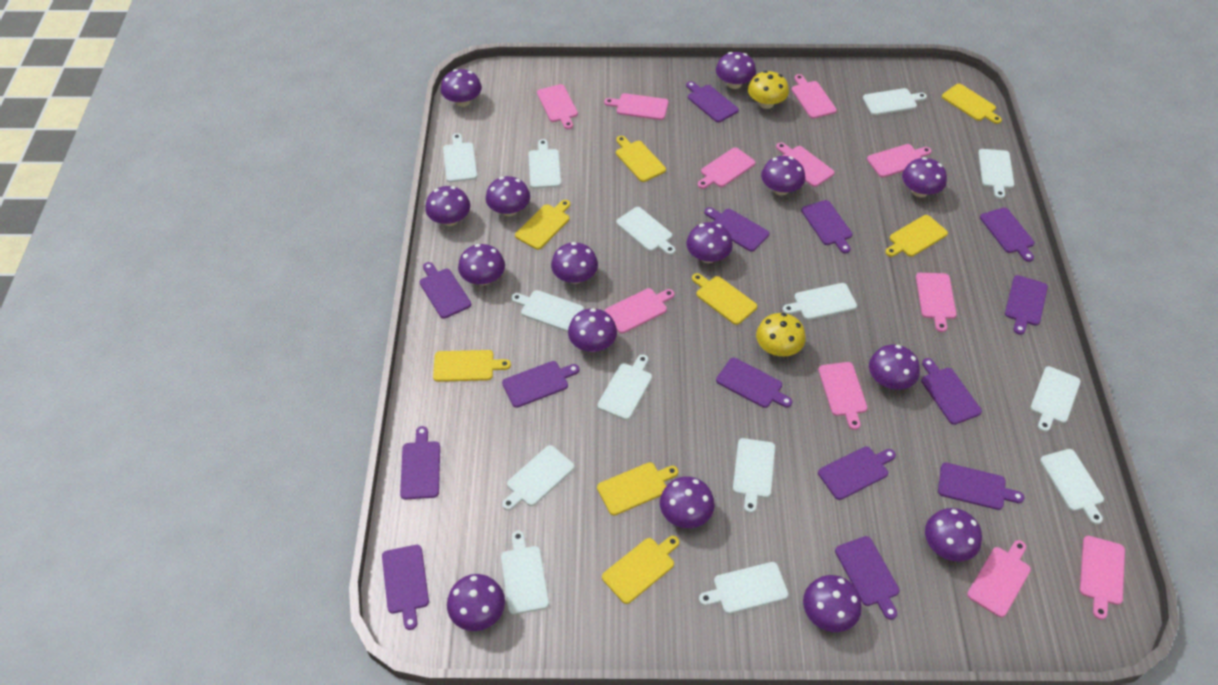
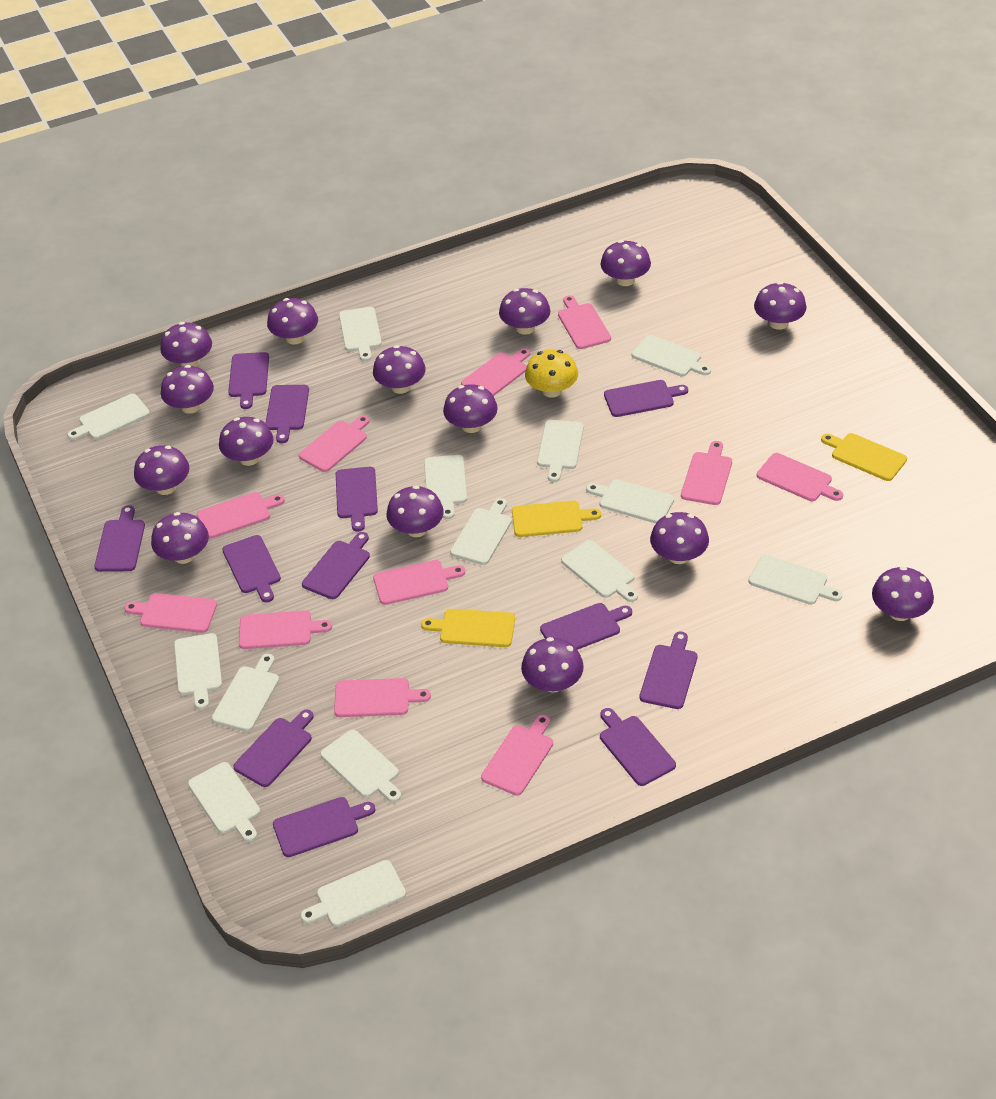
purple cutting board: 14 -> 12
yellow cutting board: 8 -> 3
yellow mushroom: 2 -> 1

